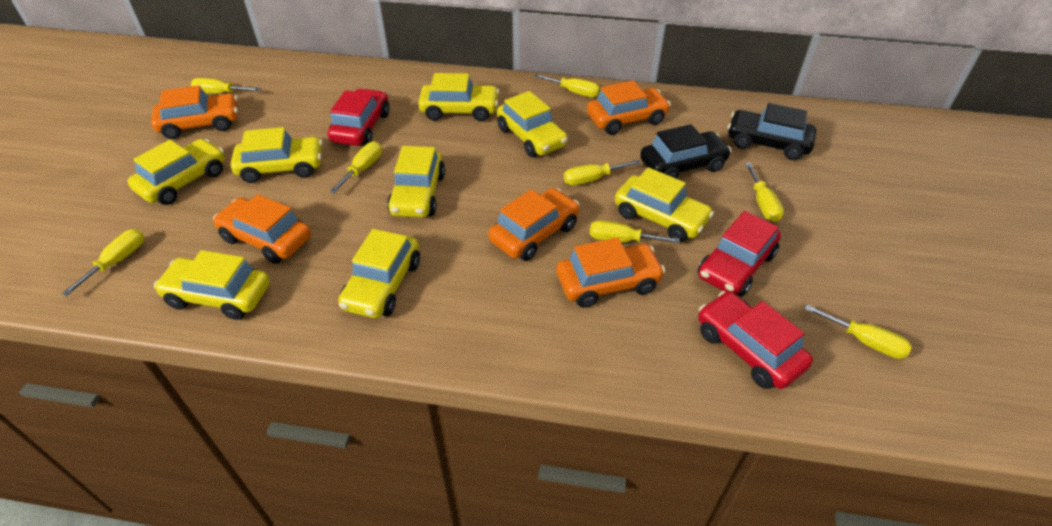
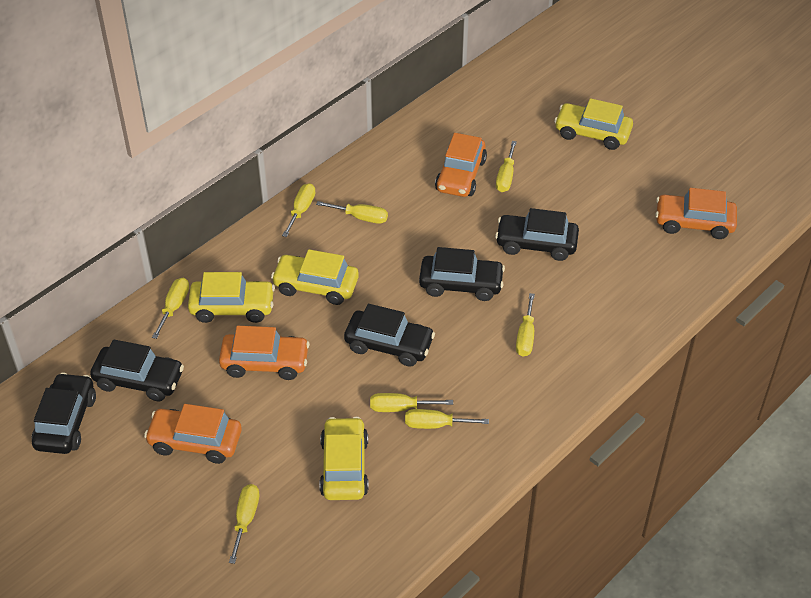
black car: 2 -> 5
orange car: 5 -> 4
red car: 3 -> 0
yellow car: 8 -> 4

